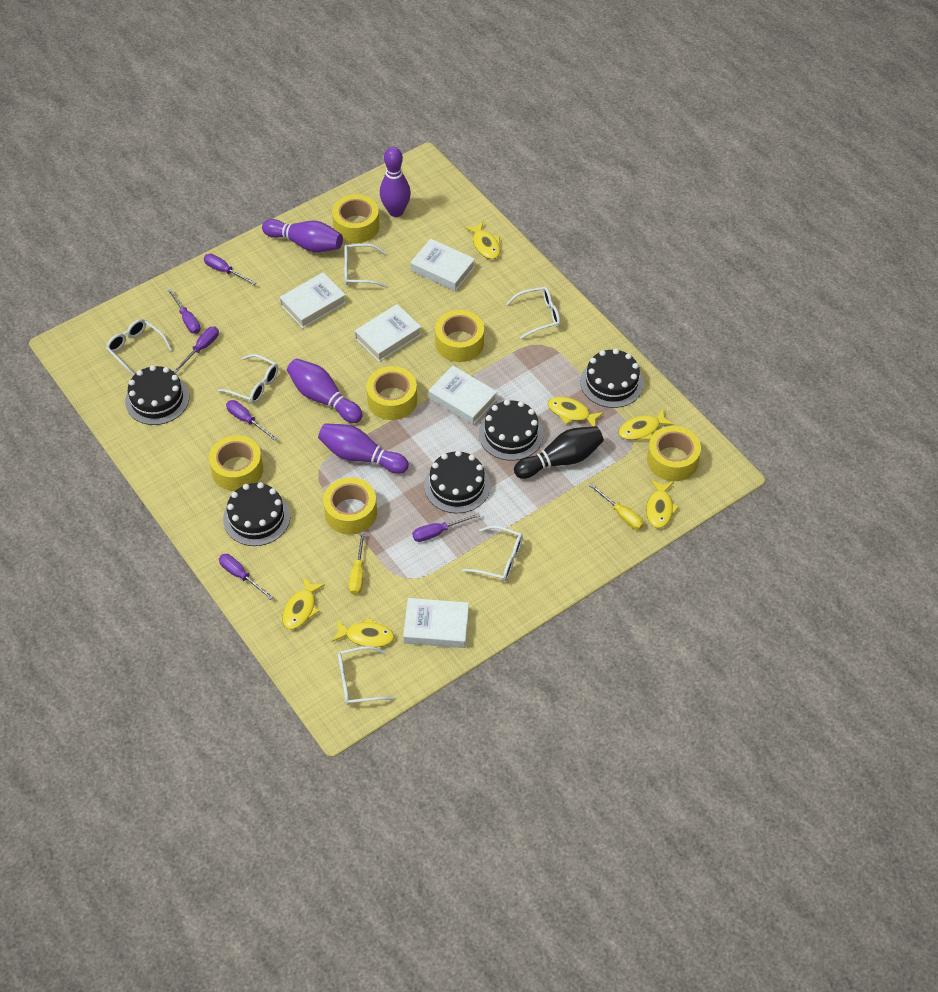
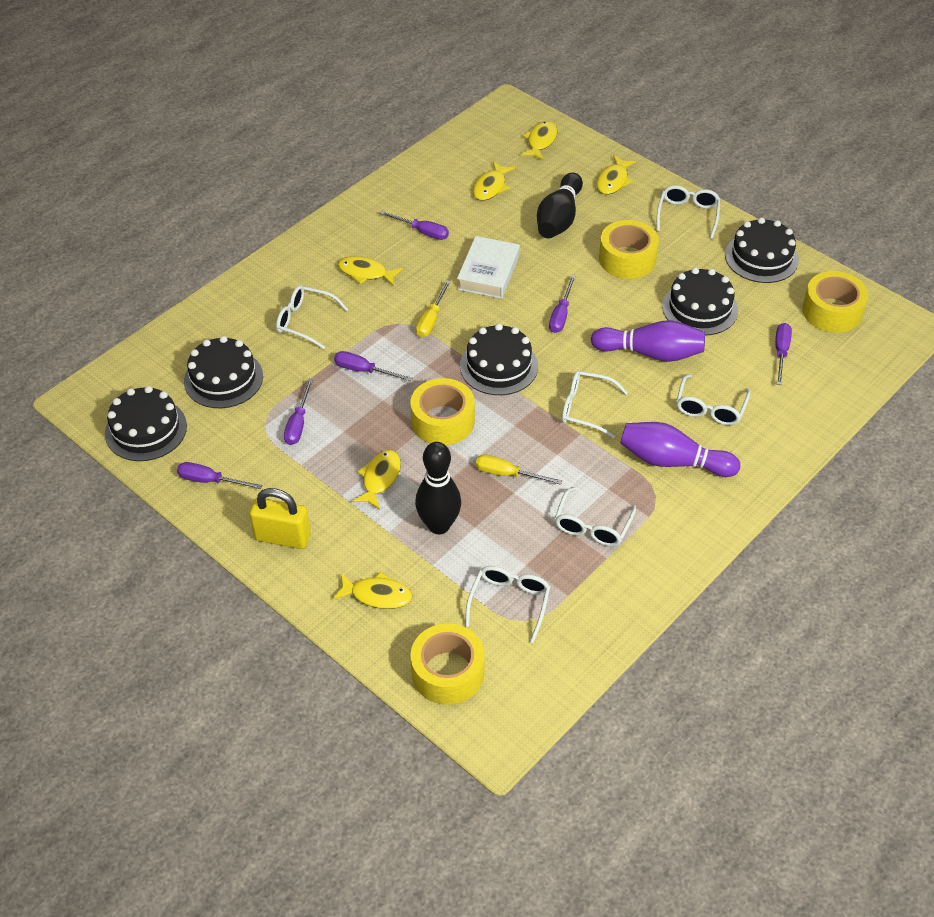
black bowling pin: 1 -> 2
purple bowling pin: 4 -> 2
white book: 5 -> 1
yellow padlock: 0 -> 1
yellow tape: 6 -> 4

